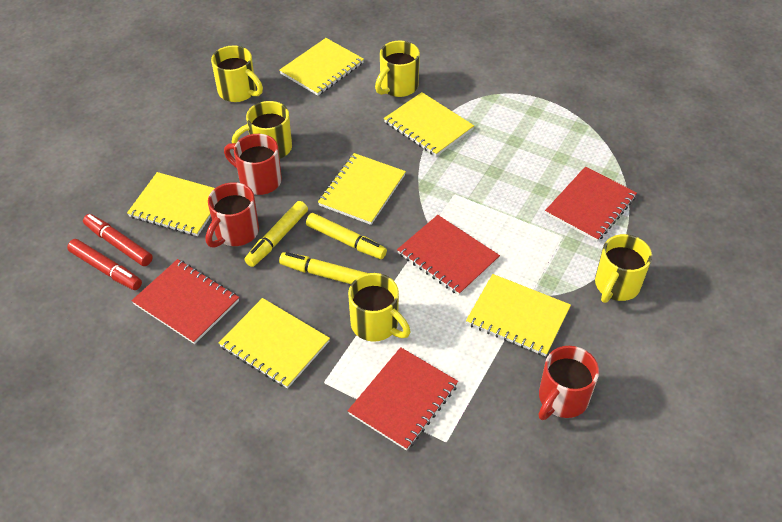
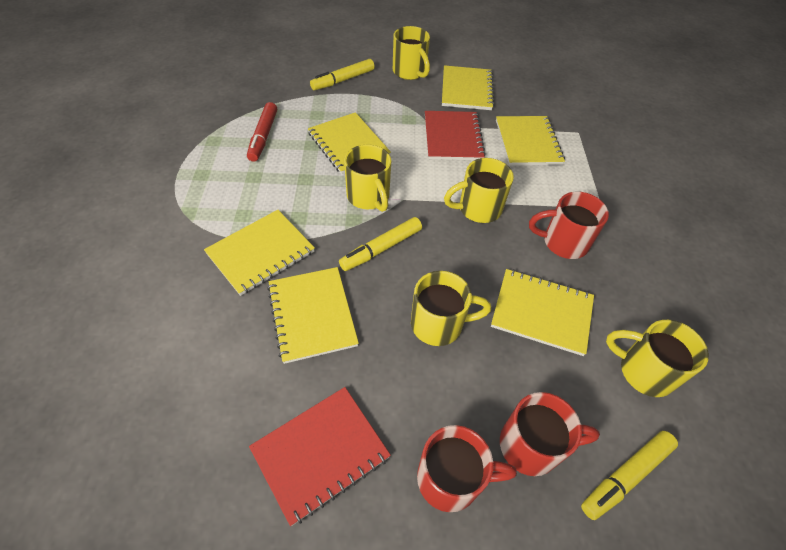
red marker: 2 -> 1
red notebook: 4 -> 2

